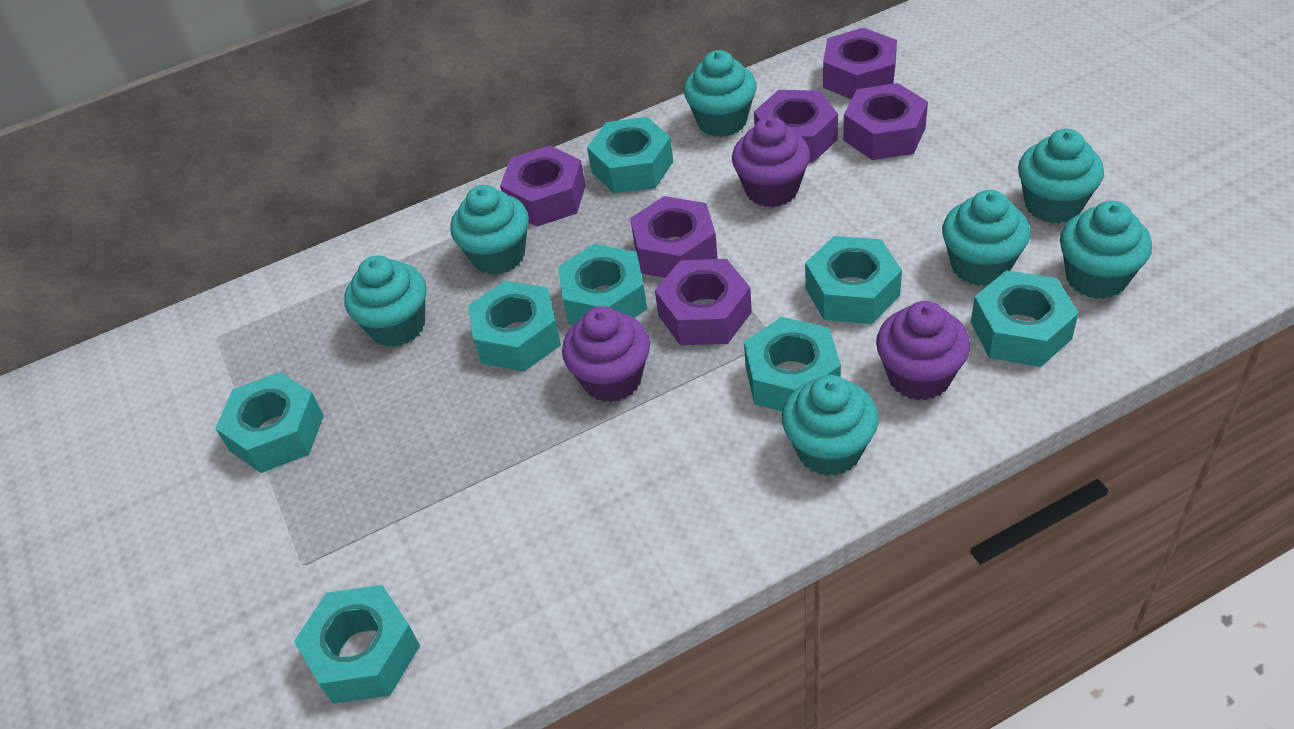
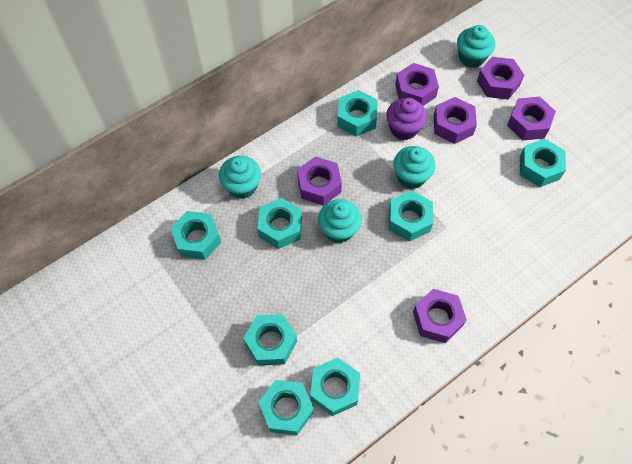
purple cupcake: 3 -> 1
turquoise cupcake: 7 -> 4

